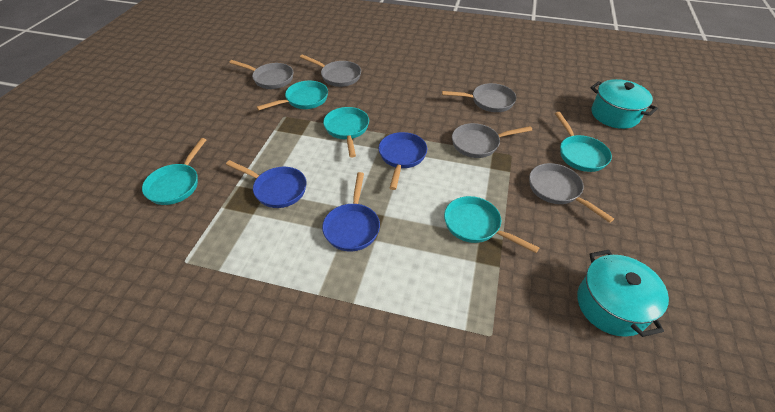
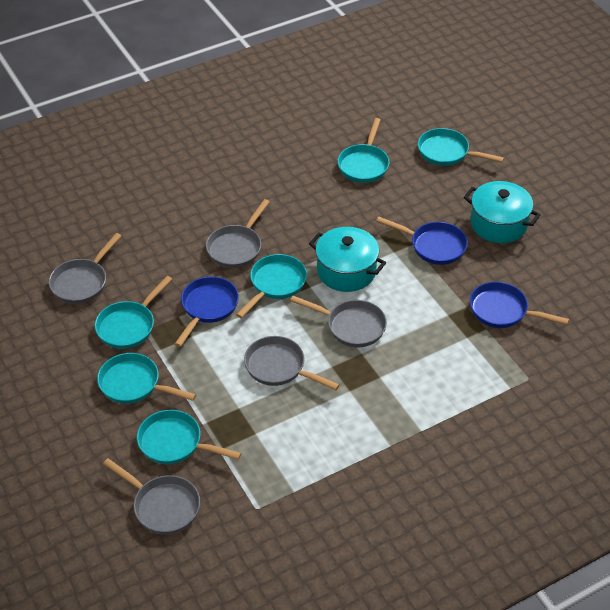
turquoise pan: 5 -> 6

